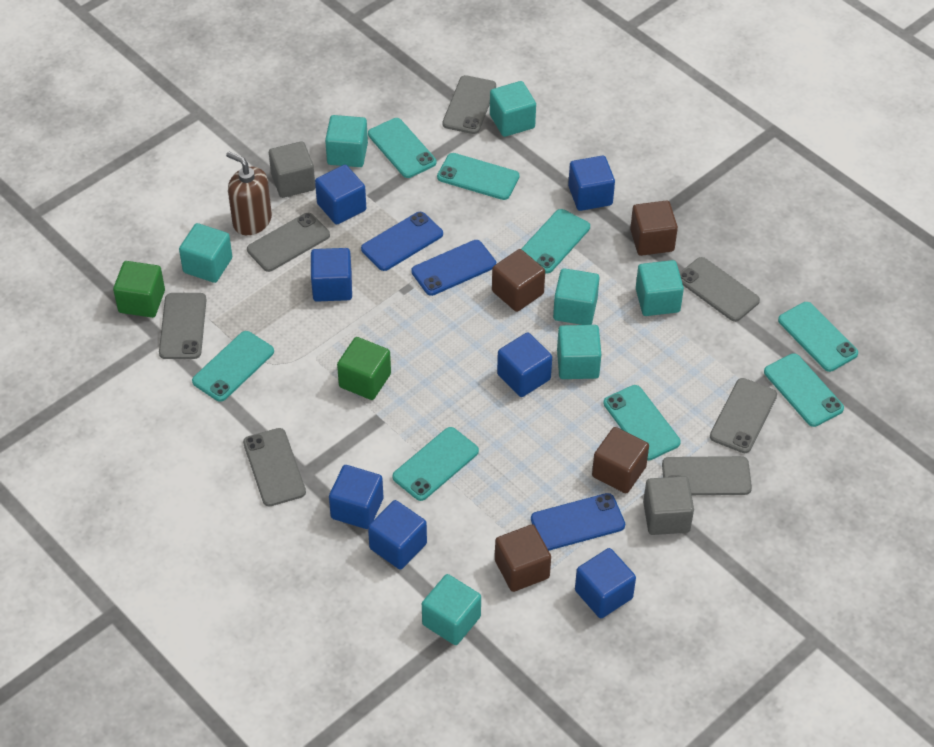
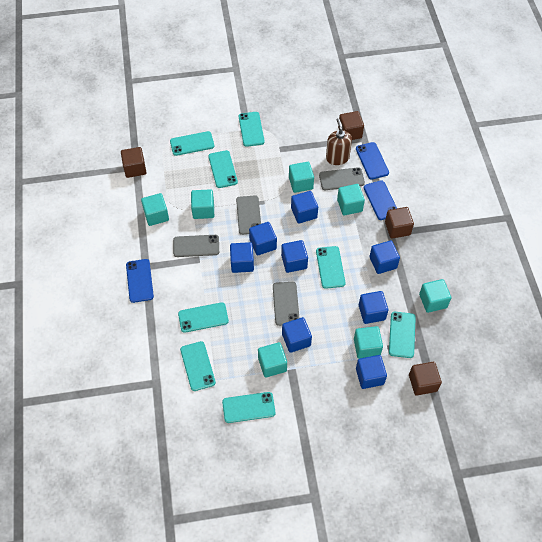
blue cube: 7 -> 8
green cube: 2 -> 0
grey cube: 2 -> 0
grey phone: 7 -> 4

